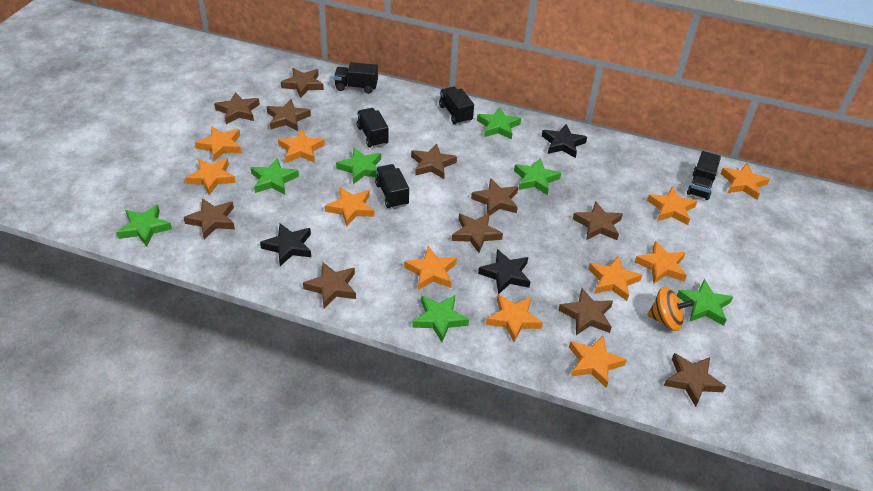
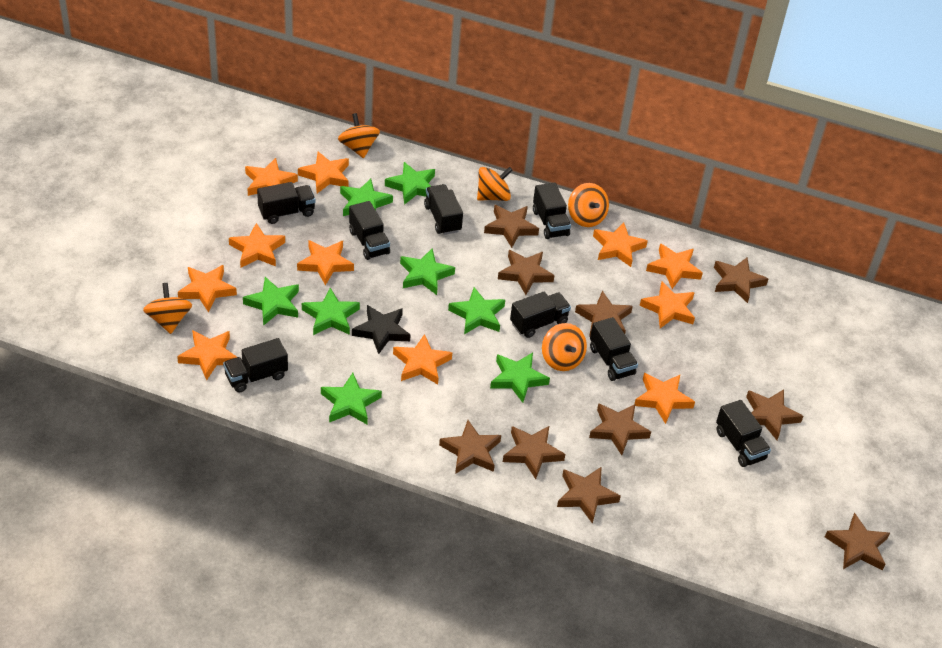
black star: 3 -> 1
black truck: 5 -> 8
brown star: 11 -> 10
green star: 7 -> 8
orange spinning top: 1 -> 5

